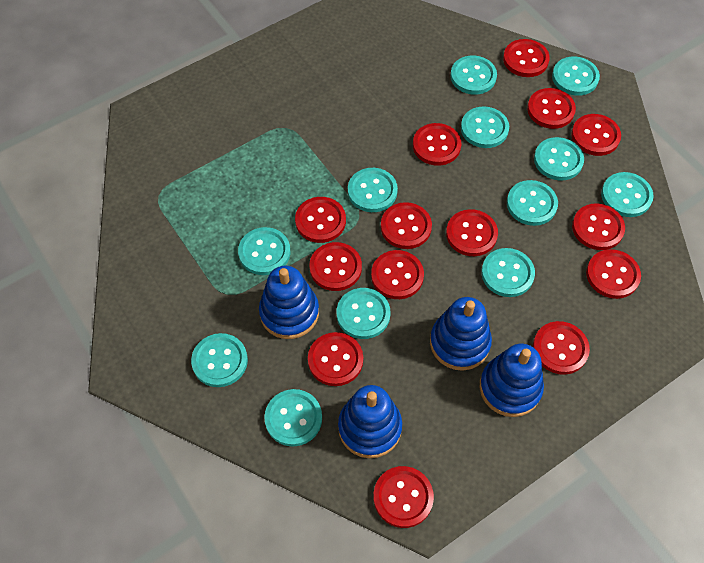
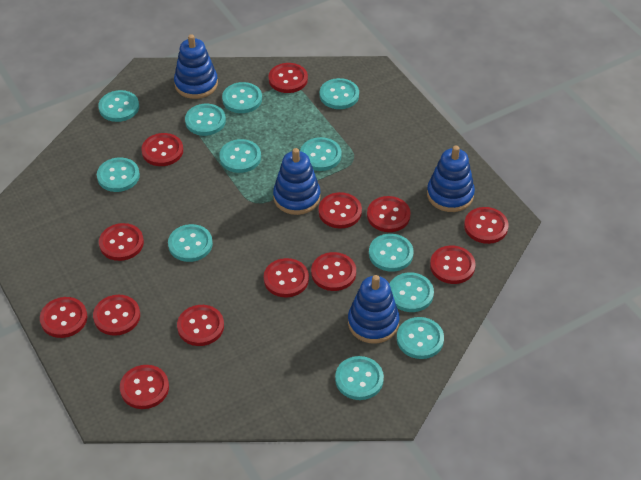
red button: 14 -> 13

